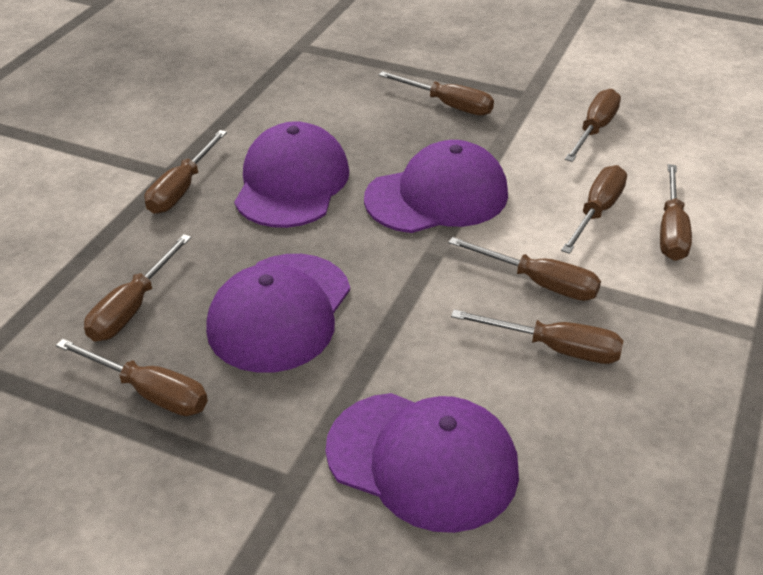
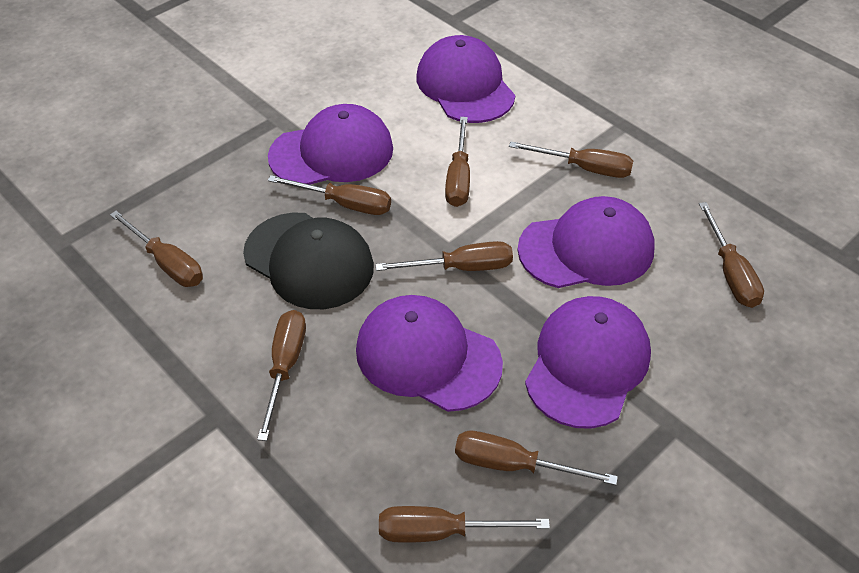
black cap: 0 -> 1
purple cap: 4 -> 5

